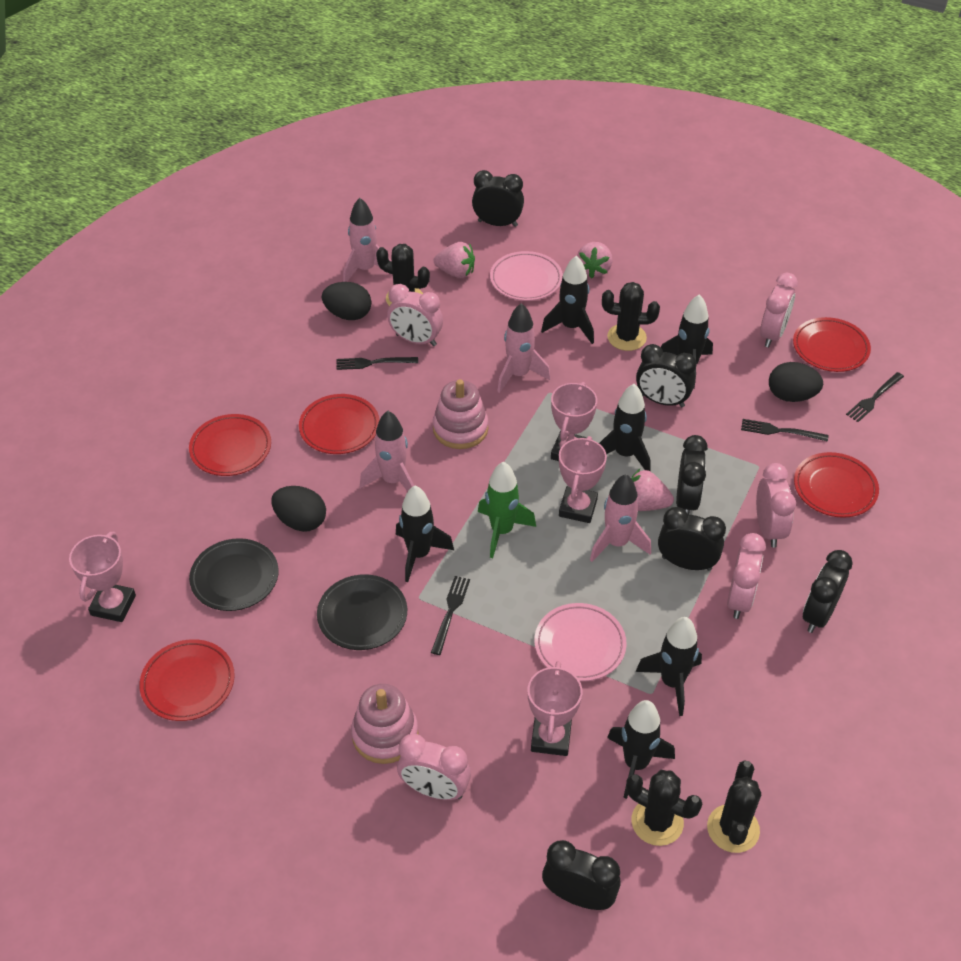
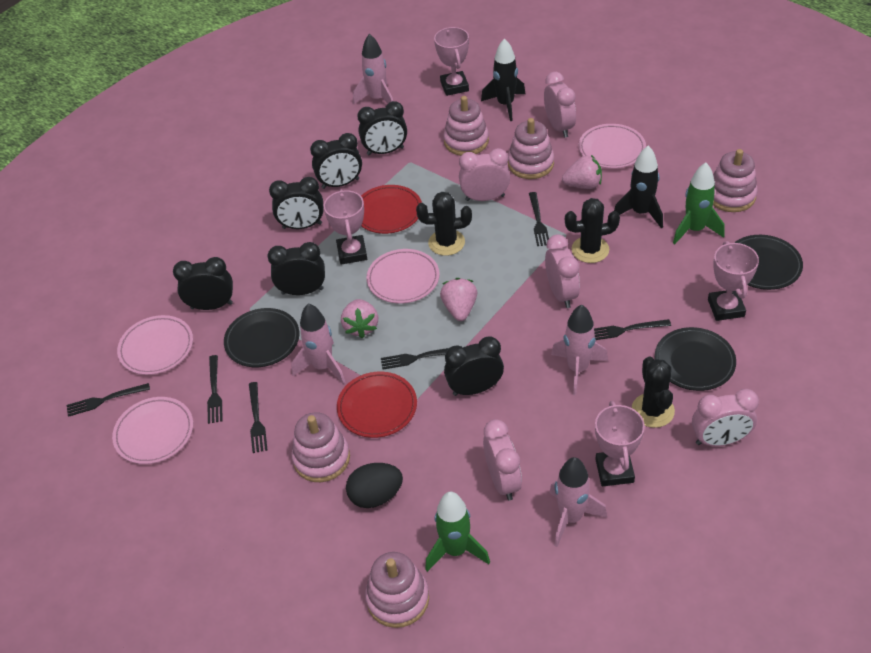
black cactus: 4 -> 3
black egg: 3 -> 1
black fork: 4 -> 6
black plate: 2 -> 3
black rocket: 6 -> 2
green rocket: 1 -> 2
pink plate: 2 -> 4
pink stacking toy: 2 -> 5
red plate: 5 -> 2

